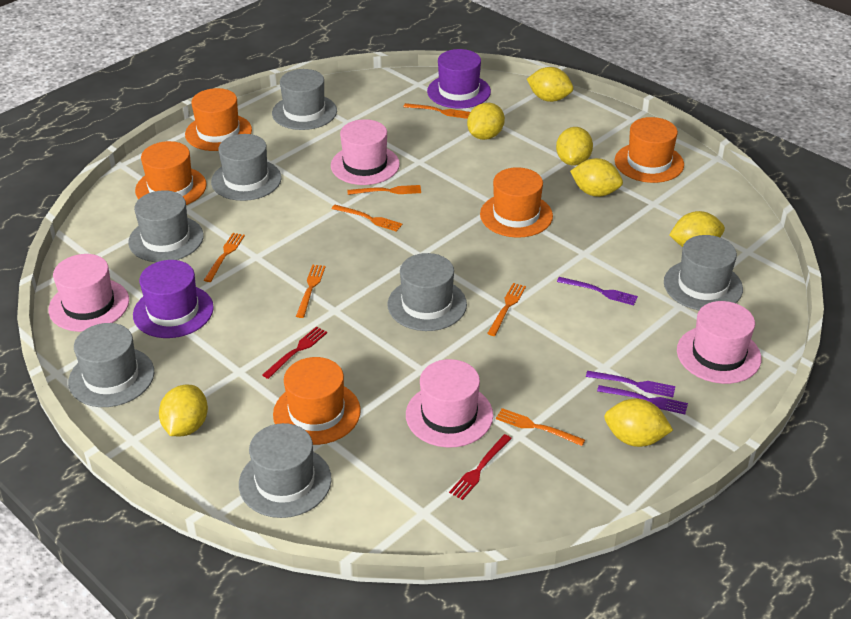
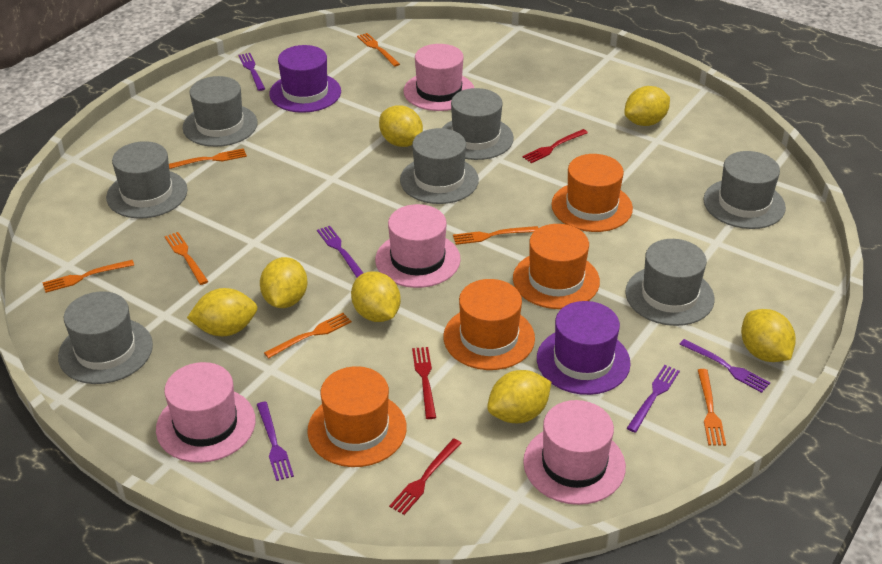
orange hat: 5 -> 4
purple fork: 3 -> 5
red fork: 2 -> 3

